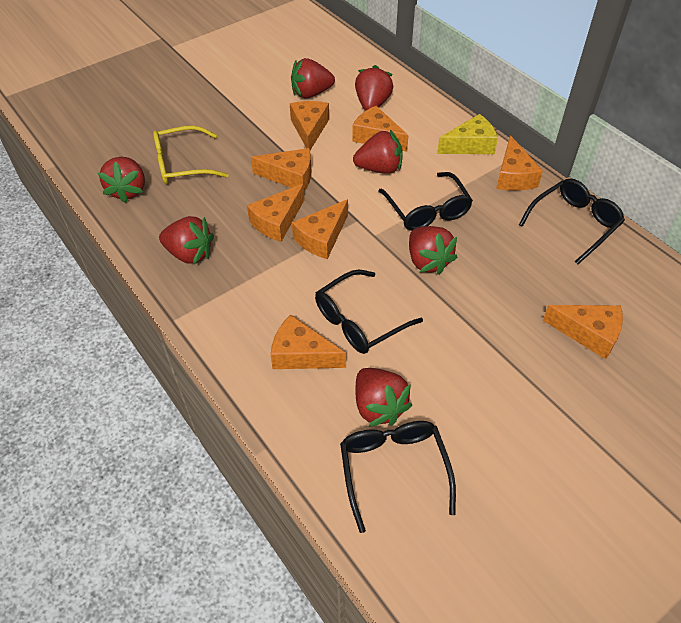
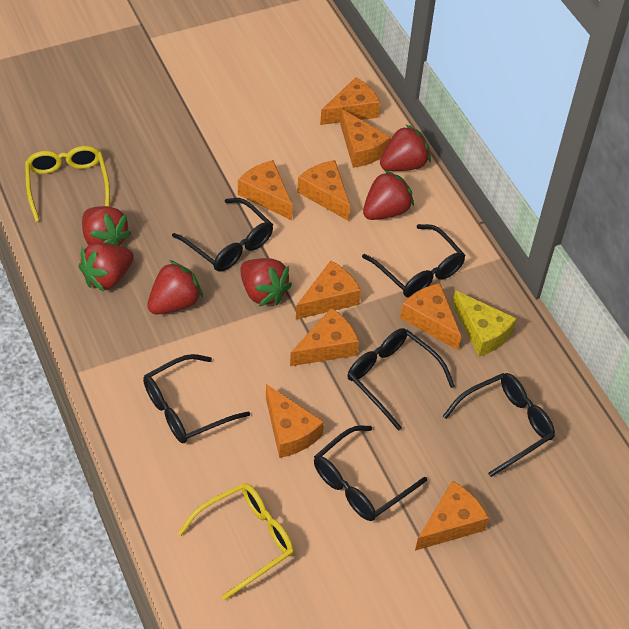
black glasses: 4 -> 6
orange cheese: 8 -> 9
red strawberry: 7 -> 6
yellow glasses: 1 -> 2

